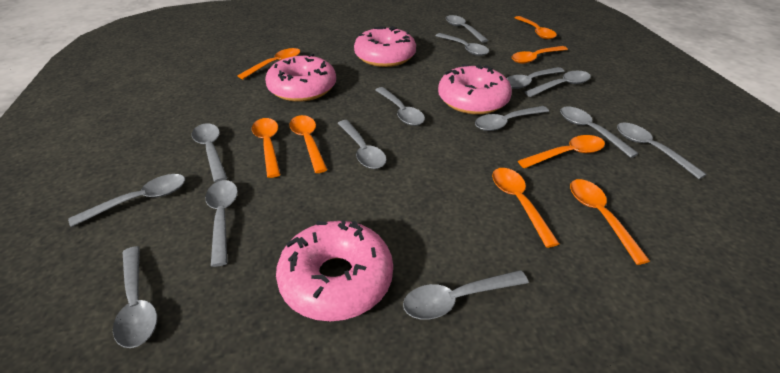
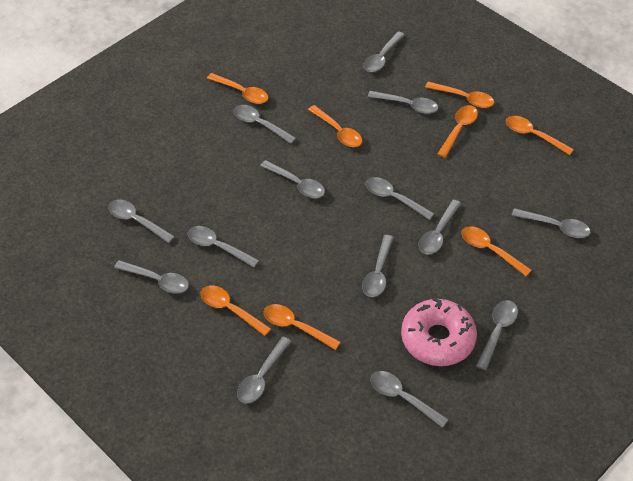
pink donut: 4 -> 1

